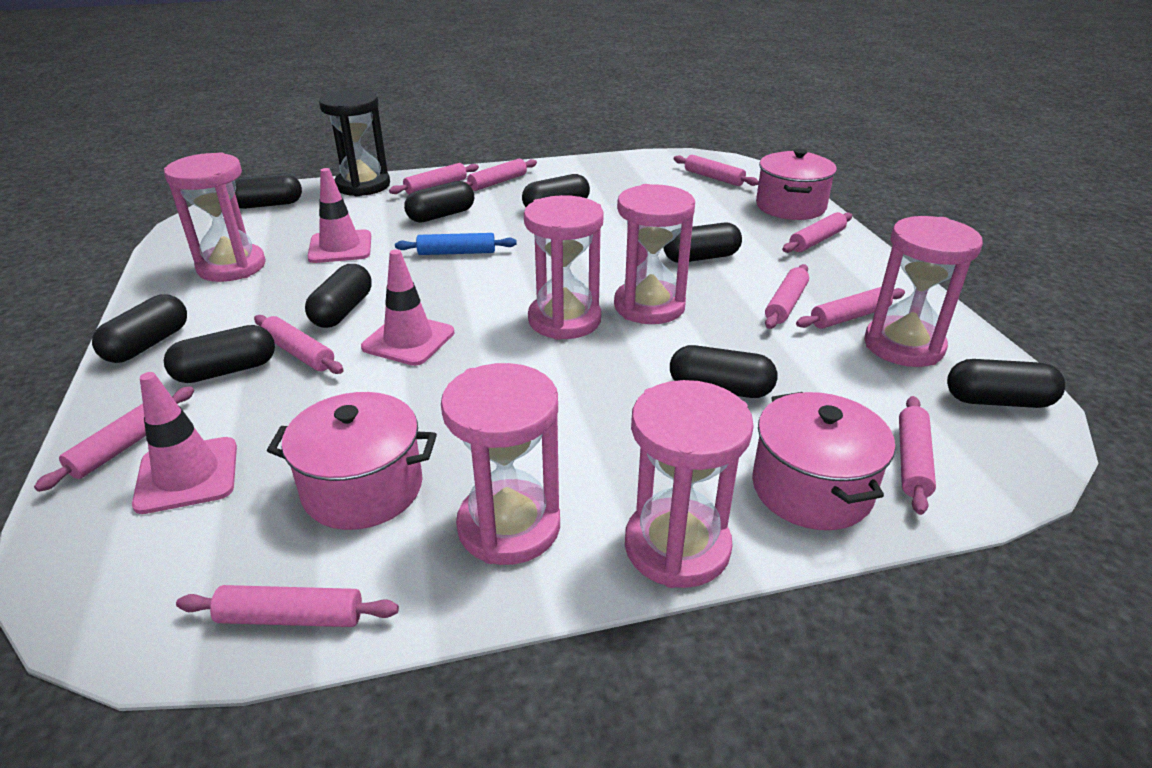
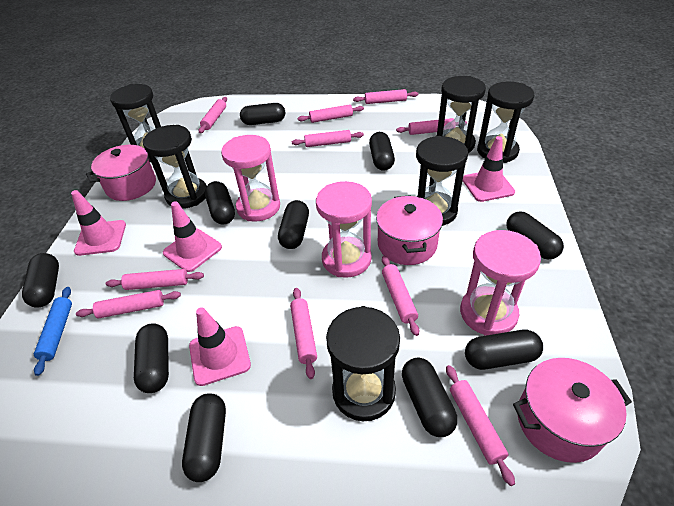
black capsule: 9 -> 10
black hourglass: 1 -> 6
pink hourglass: 6 -> 3
pink traffic cone: 3 -> 4

